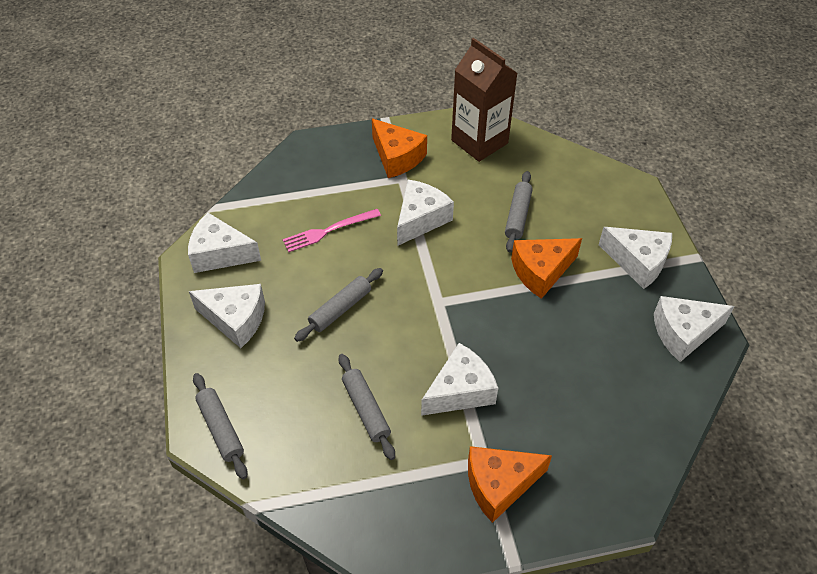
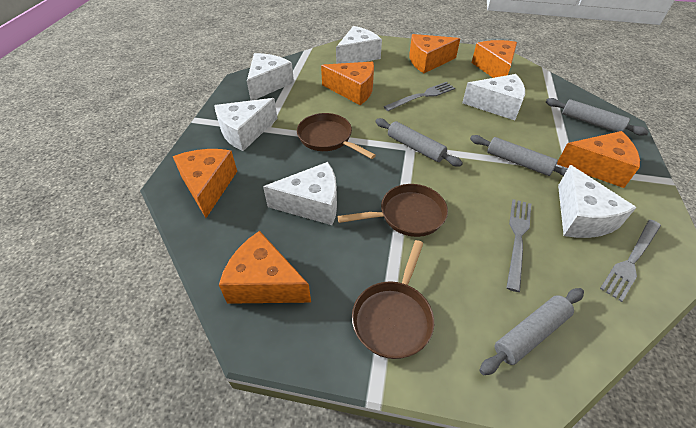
brown carton: 1 -> 0
brown pan: 0 -> 3
grey fork: 0 -> 3
orange cheese: 3 -> 6
pink fork: 1 -> 0

